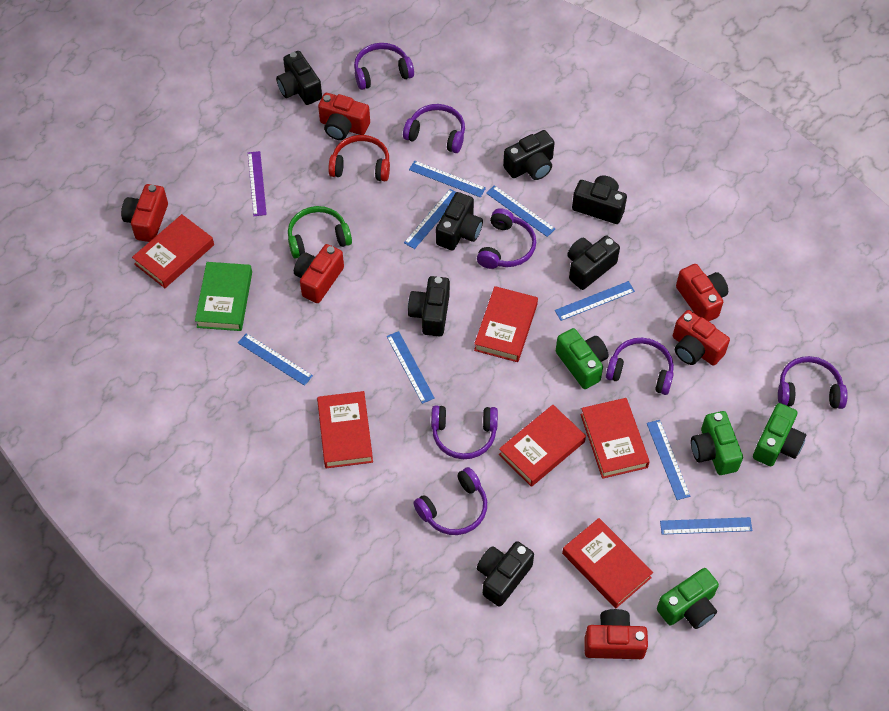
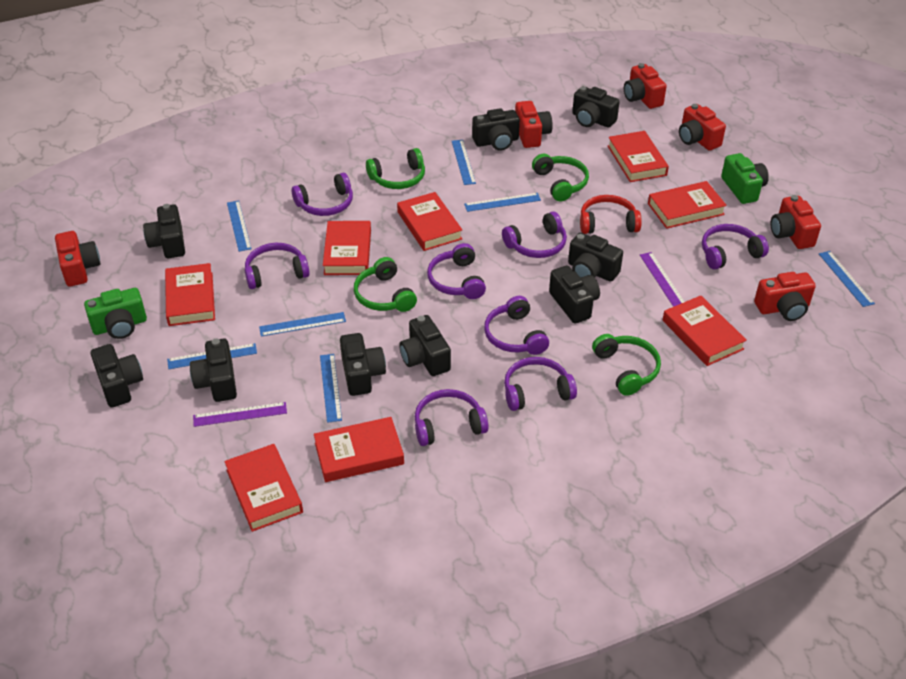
black camera: 7 -> 9
blue ruler: 8 -> 7
green book: 1 -> 0
green camera: 4 -> 2
green headphones: 1 -> 4
purple headphones: 7 -> 8
purple ruler: 1 -> 2
red book: 6 -> 8

